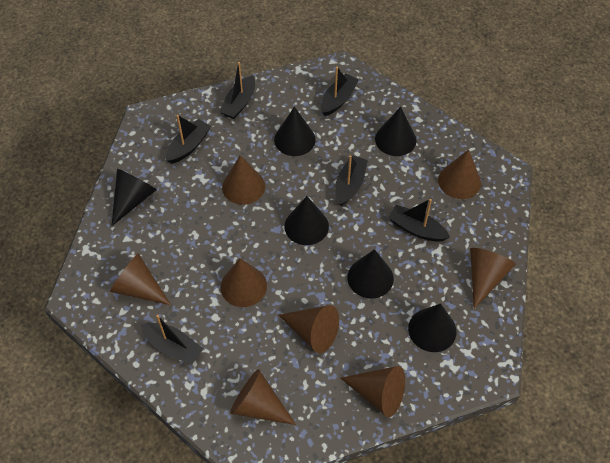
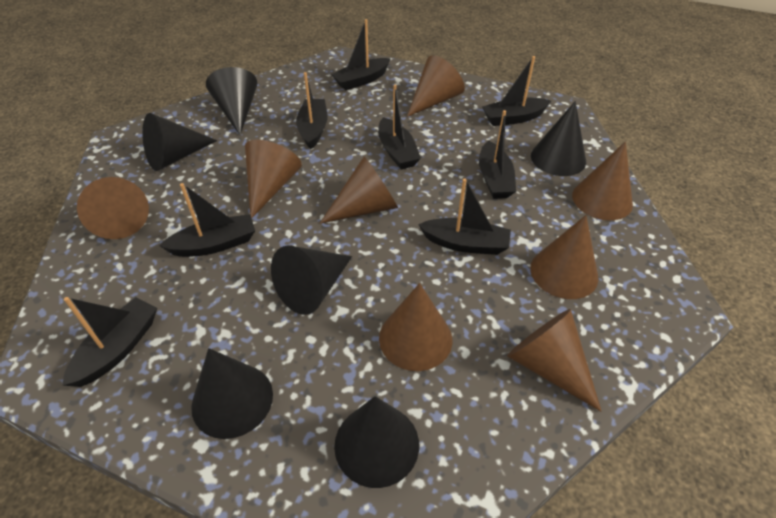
black boat: 6 -> 8

